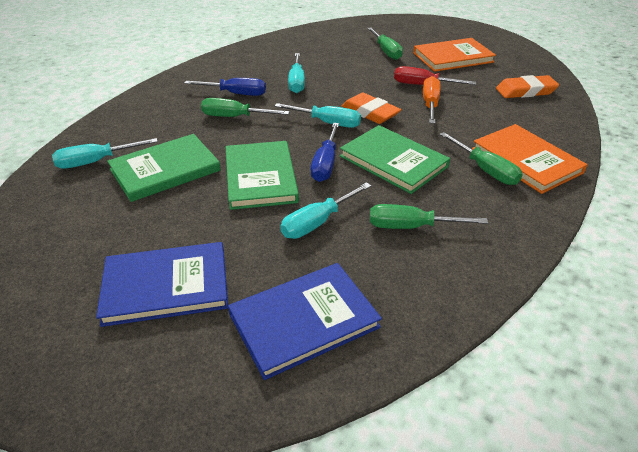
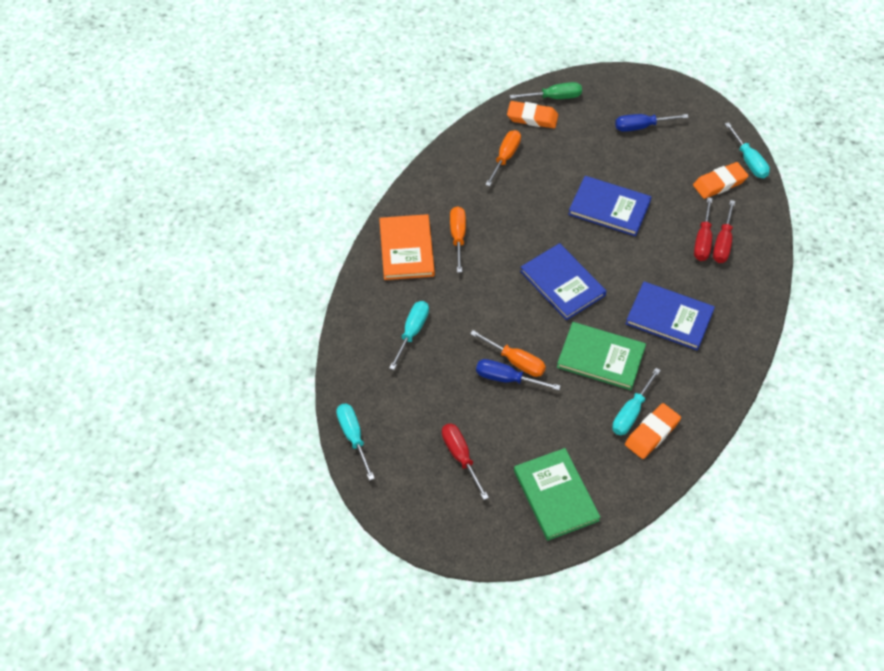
blue book: 2 -> 3
green book: 3 -> 2
green screwdriver: 4 -> 1
orange book: 2 -> 1
orange eraser: 2 -> 3
orange screwdriver: 1 -> 3
red screwdriver: 1 -> 3

